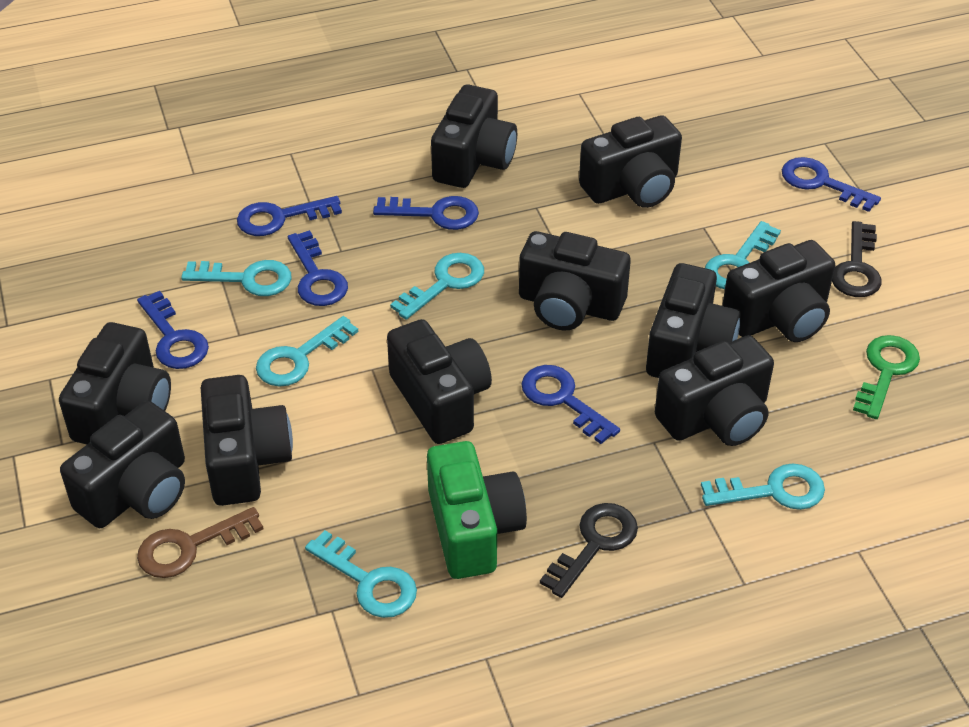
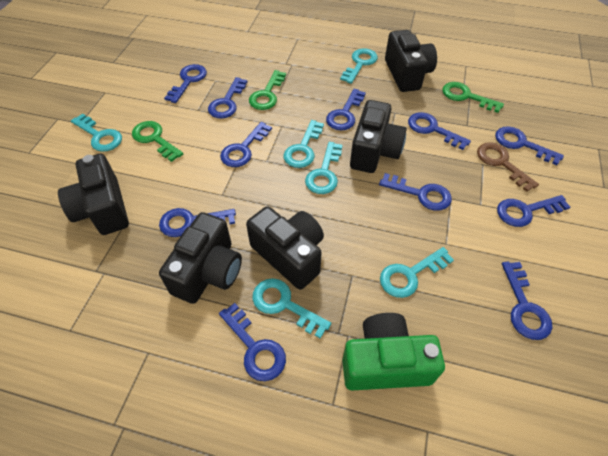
black camera: 10 -> 5
black key: 2 -> 0
blue key: 6 -> 11
green key: 1 -> 3

